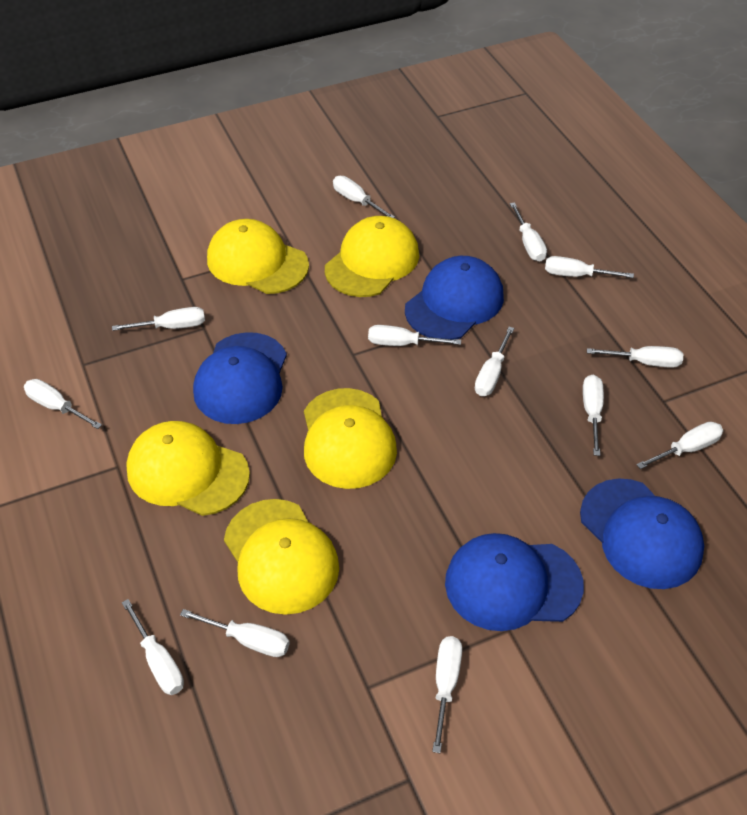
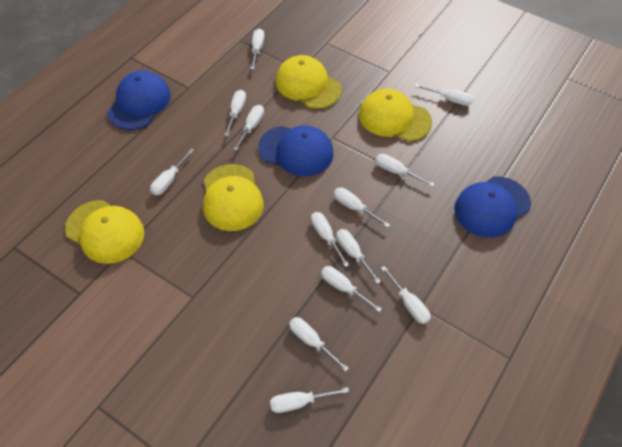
blue cap: 4 -> 3
yellow cap: 5 -> 4

